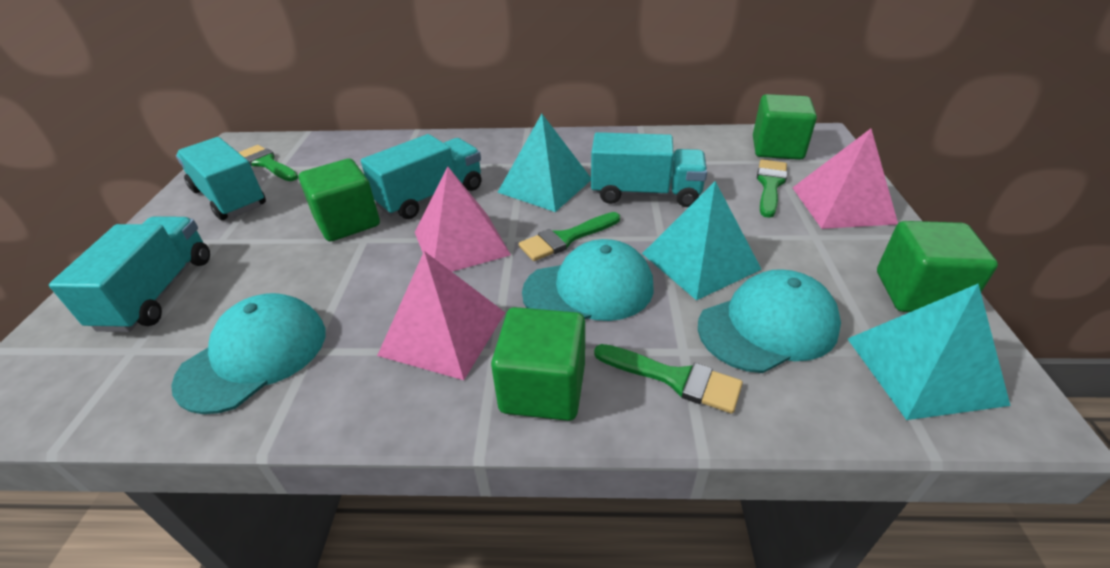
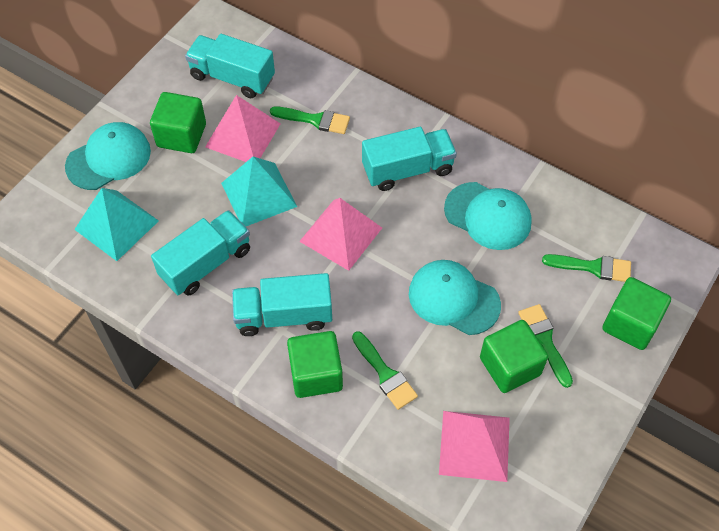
turquoise pyramid: 3 -> 2

